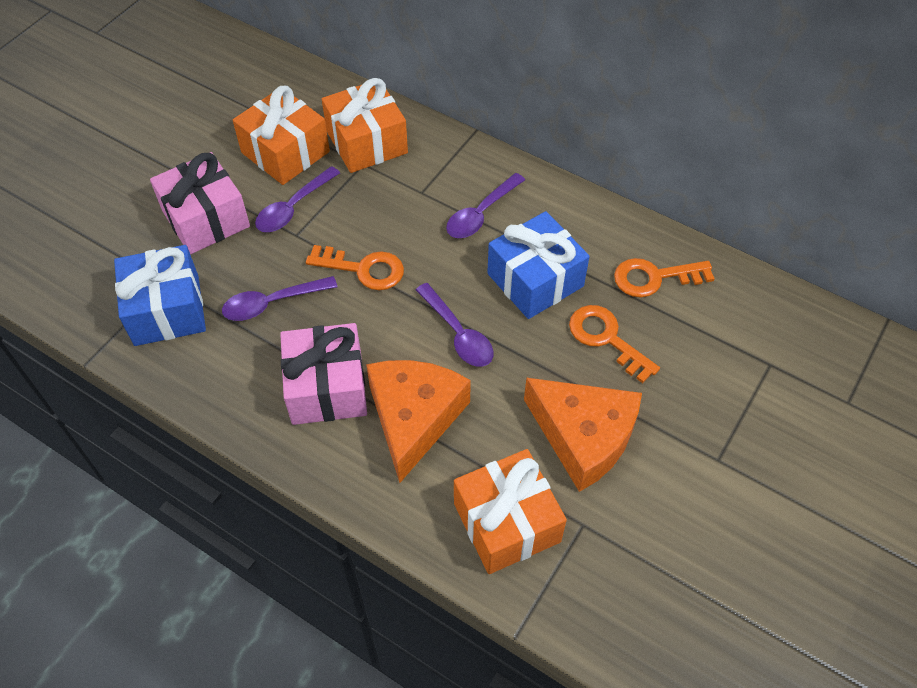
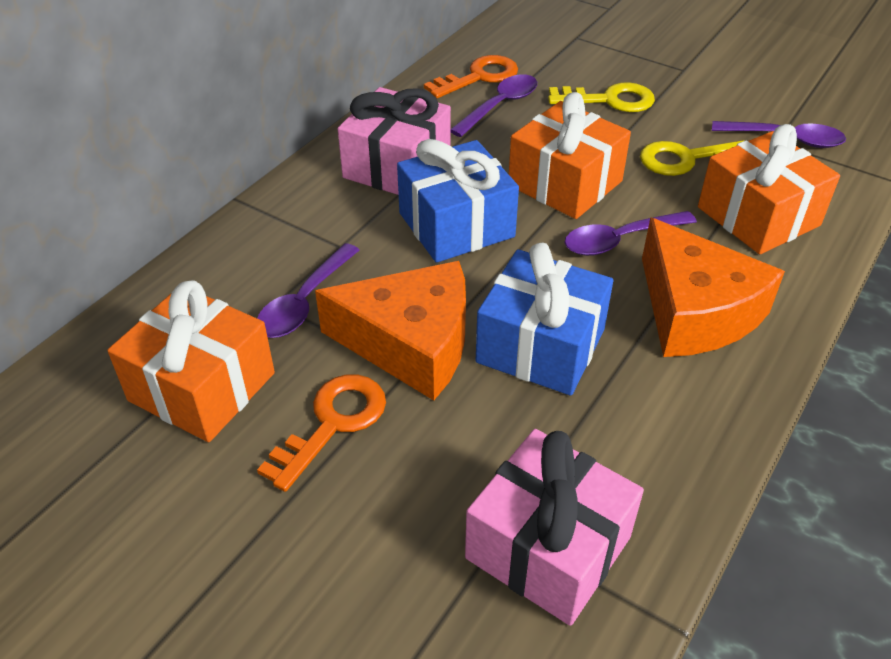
orange key: 3 -> 2
yellow key: 0 -> 2

